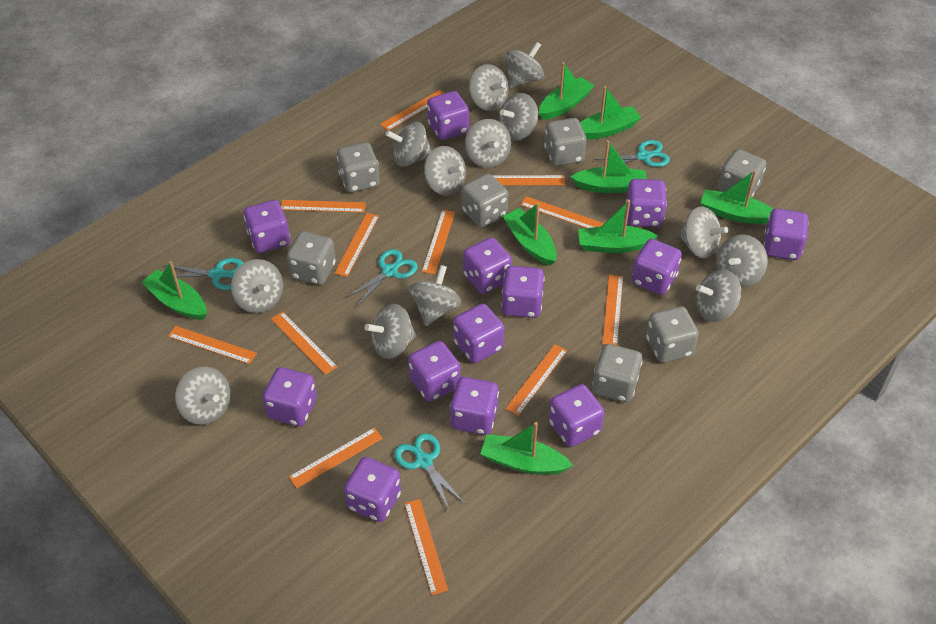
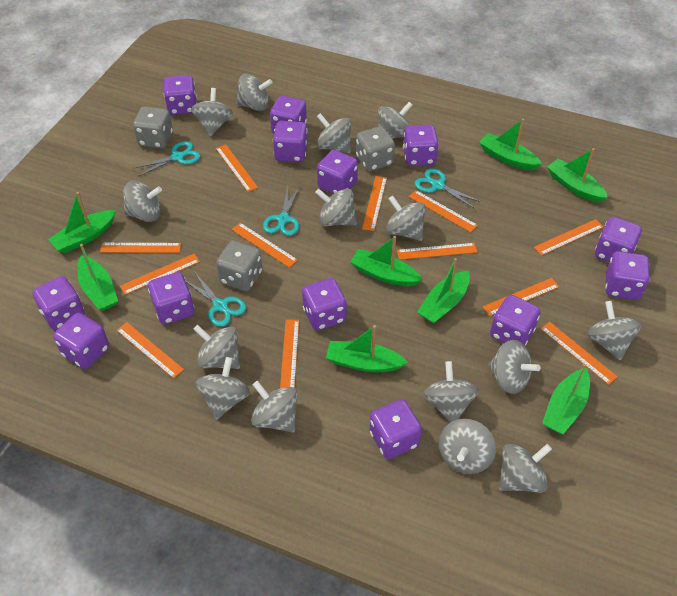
grey dice: 7 -> 3
grey spinning top: 13 -> 15

